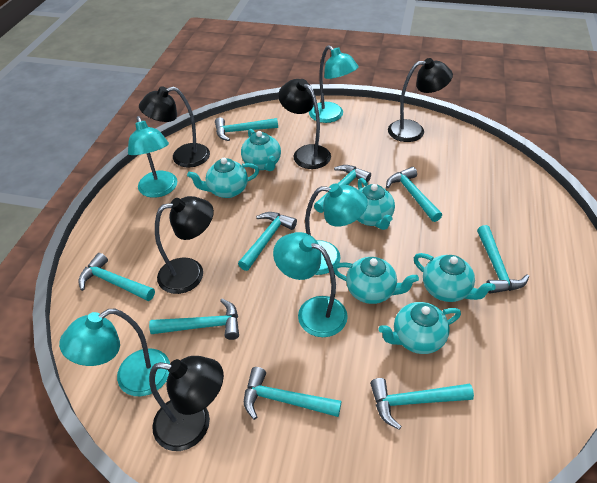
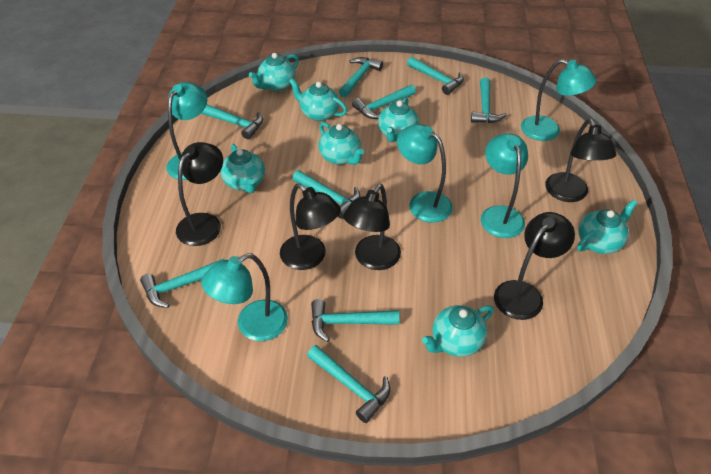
turquoise teapot: 6 -> 7

